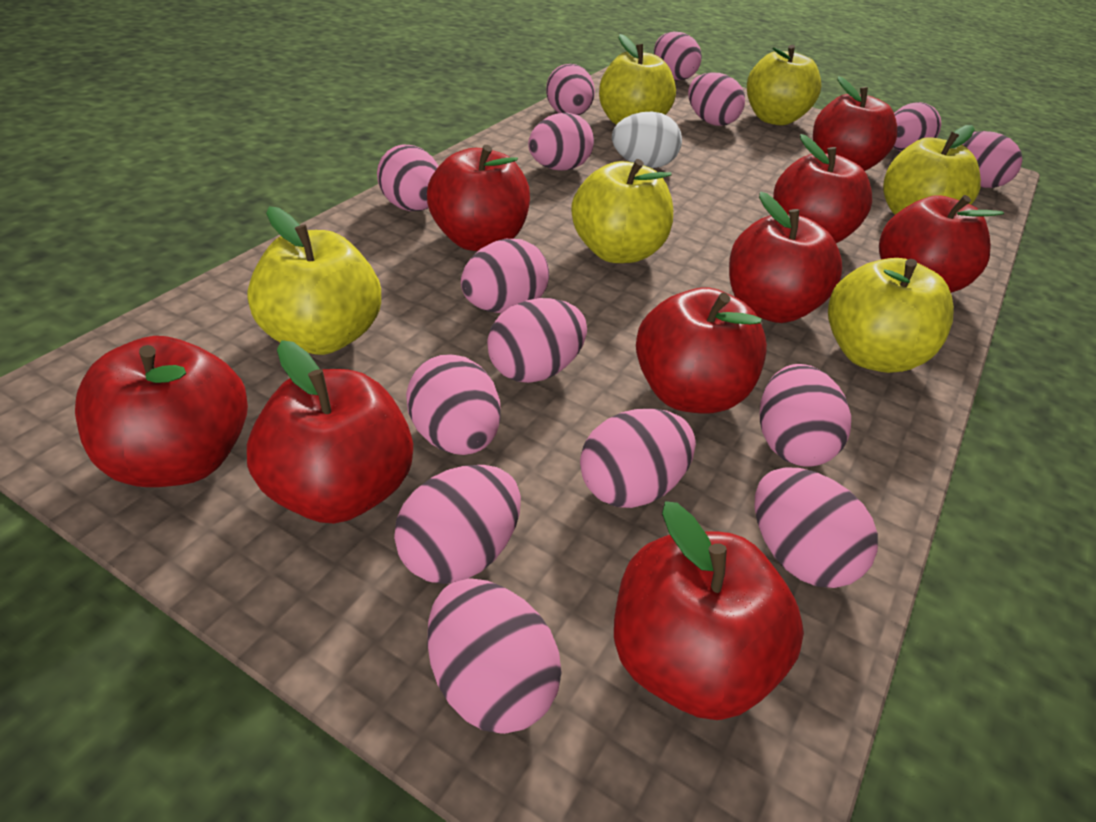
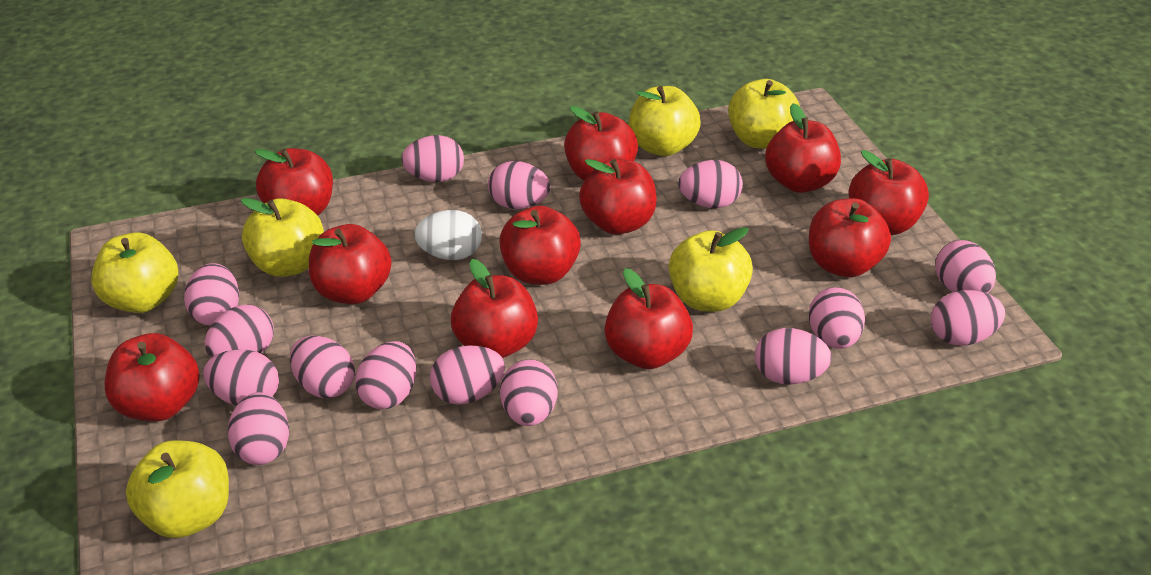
red apple: 9 -> 11

